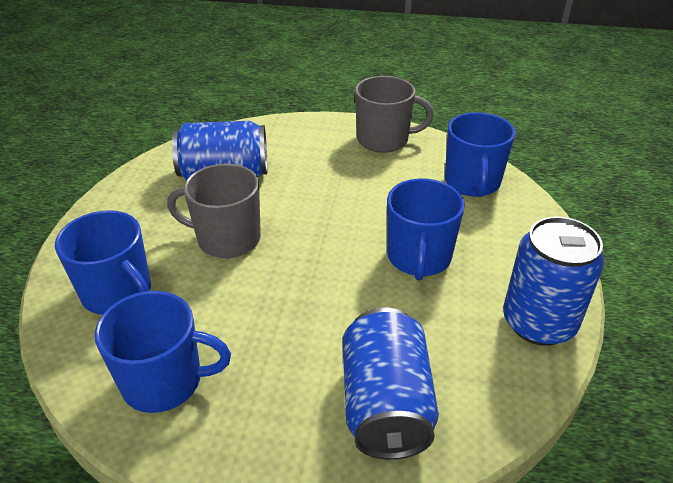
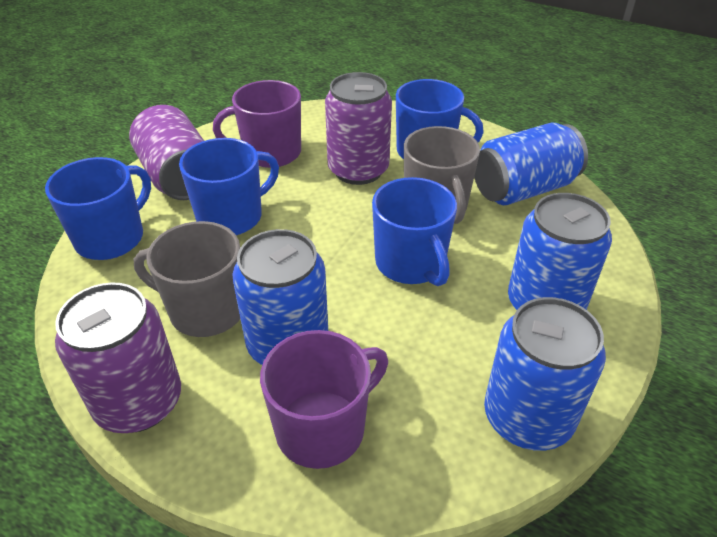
blue can: 3 -> 4
purple can: 0 -> 3
purple mug: 0 -> 2

